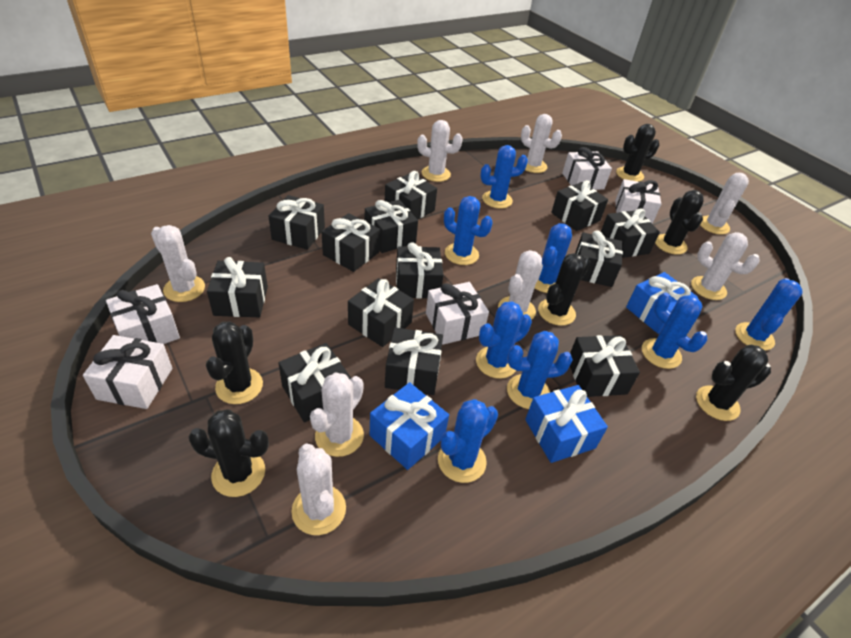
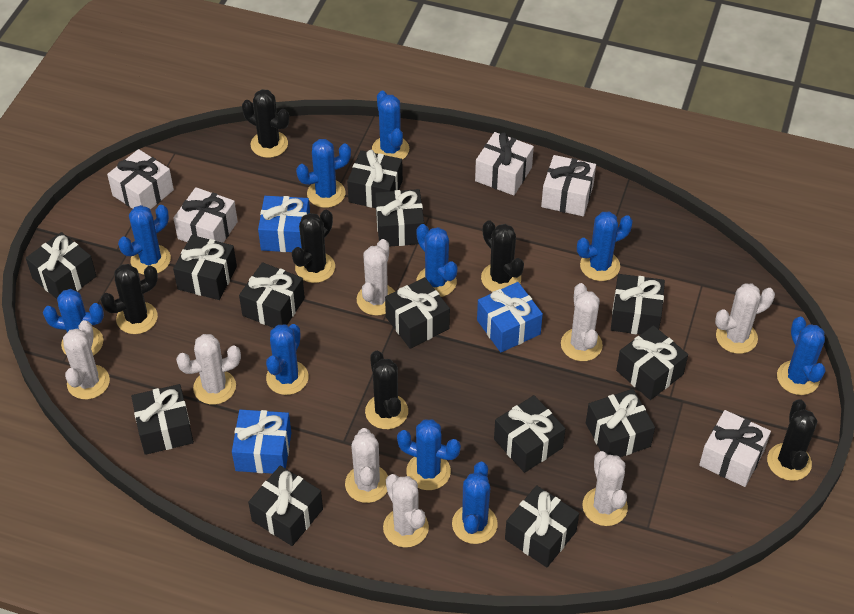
blue cactus: 8 -> 10

